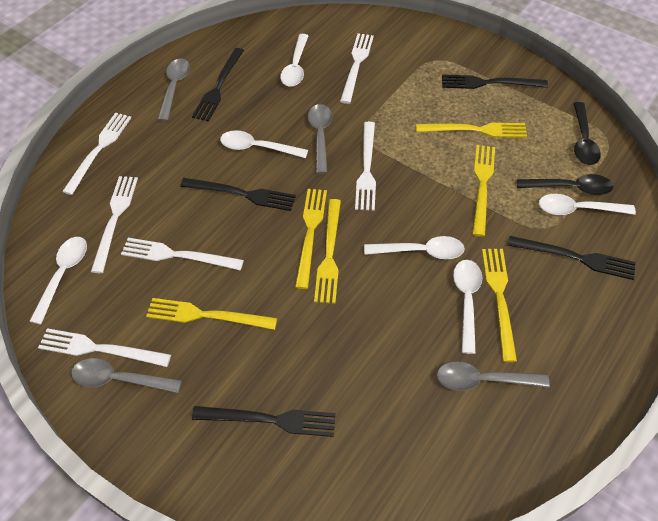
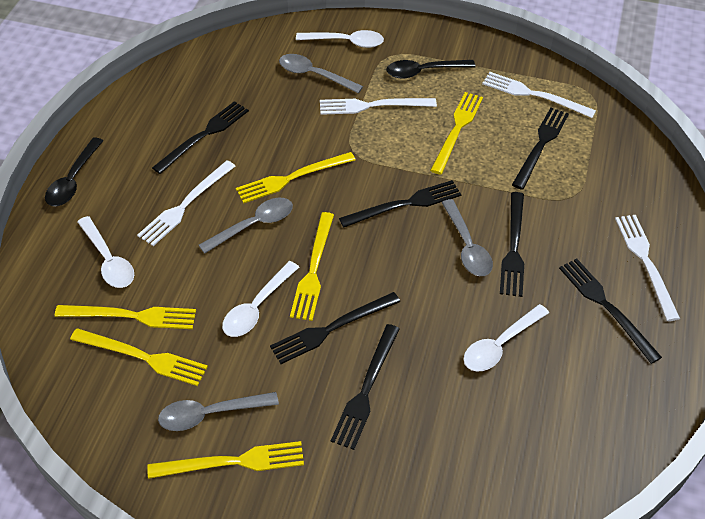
black fork: 5 -> 7
white fork: 6 -> 4
white spoon: 6 -> 4

